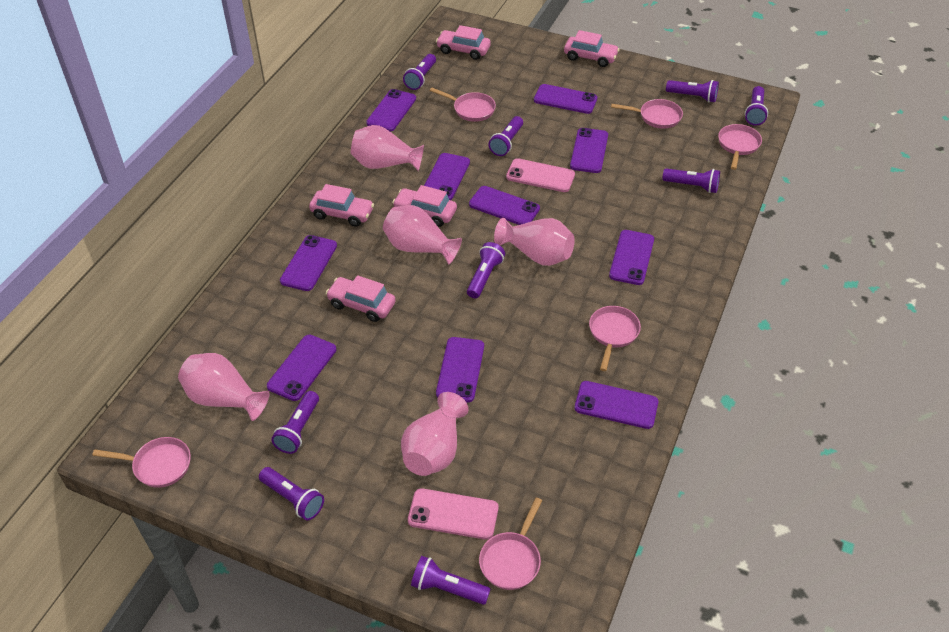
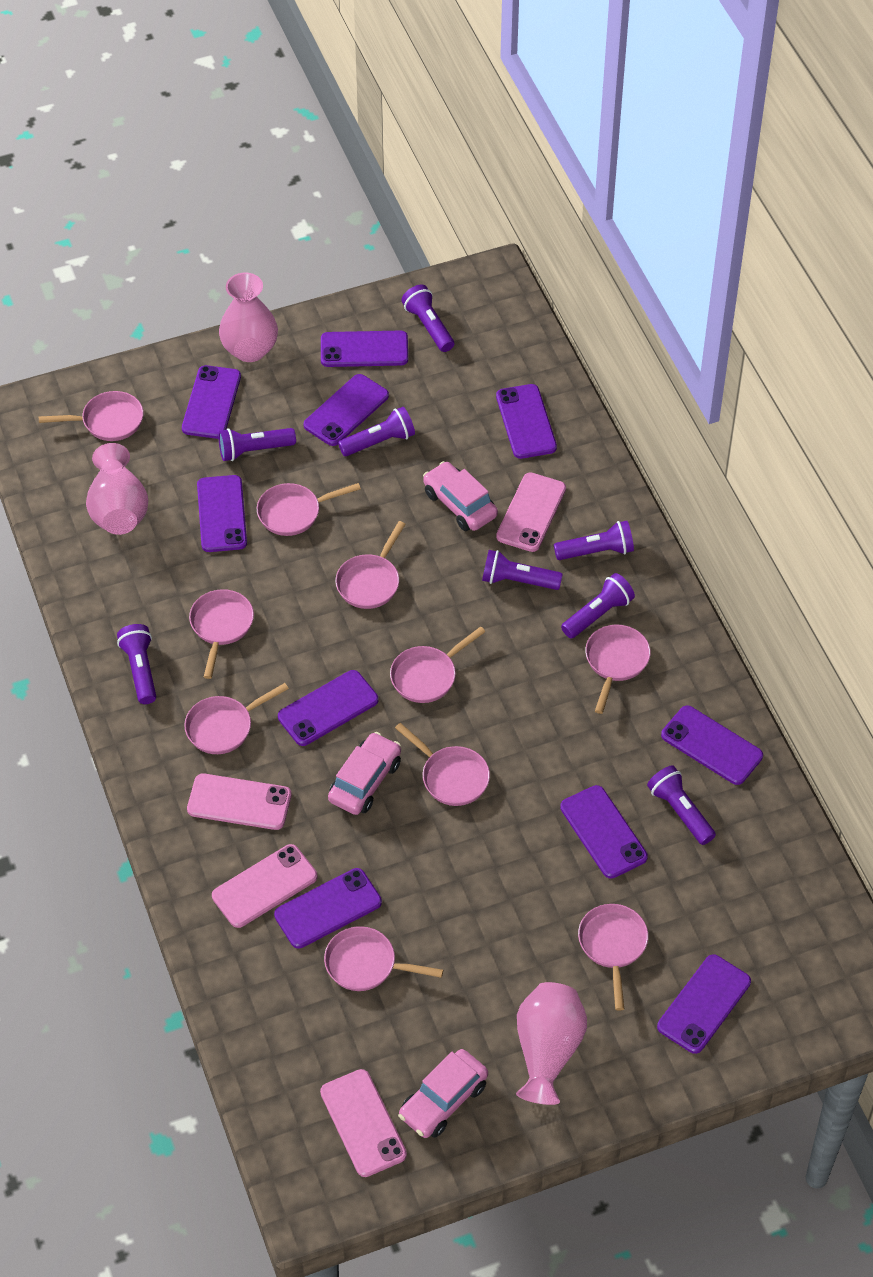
pink car: 5 -> 3
pink pan: 6 -> 10
pink phone: 2 -> 4
pink vase: 5 -> 3
purple flashlight: 9 -> 8

